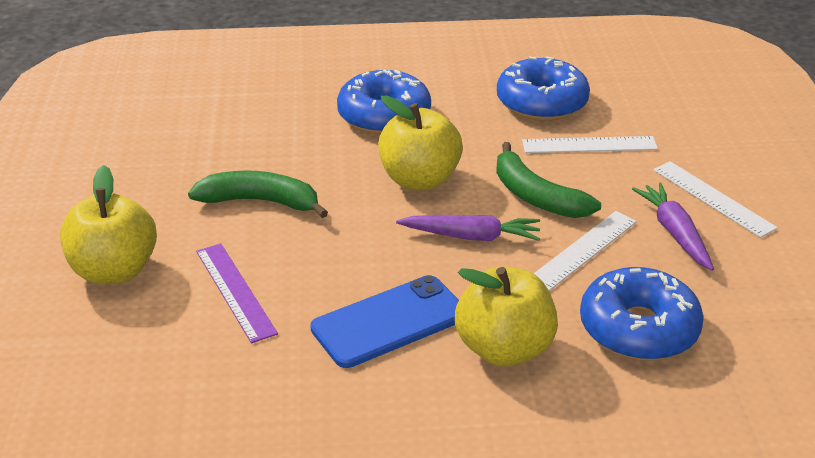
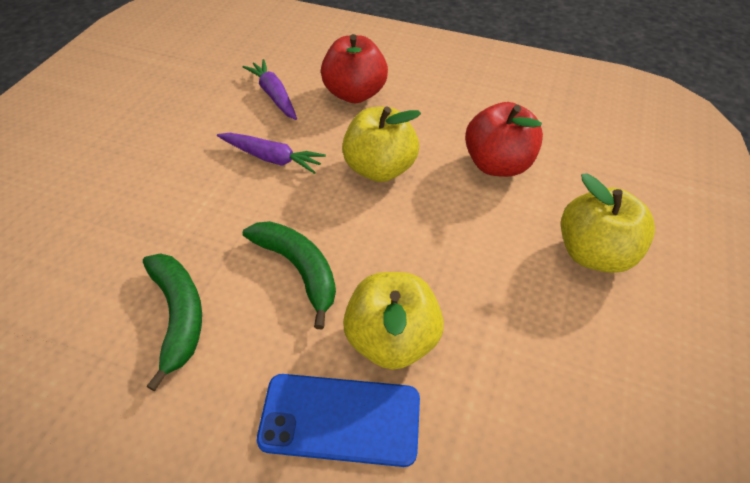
blue donut: 3 -> 0
purple ruler: 1 -> 0
red apple: 0 -> 2
white ruler: 3 -> 0

